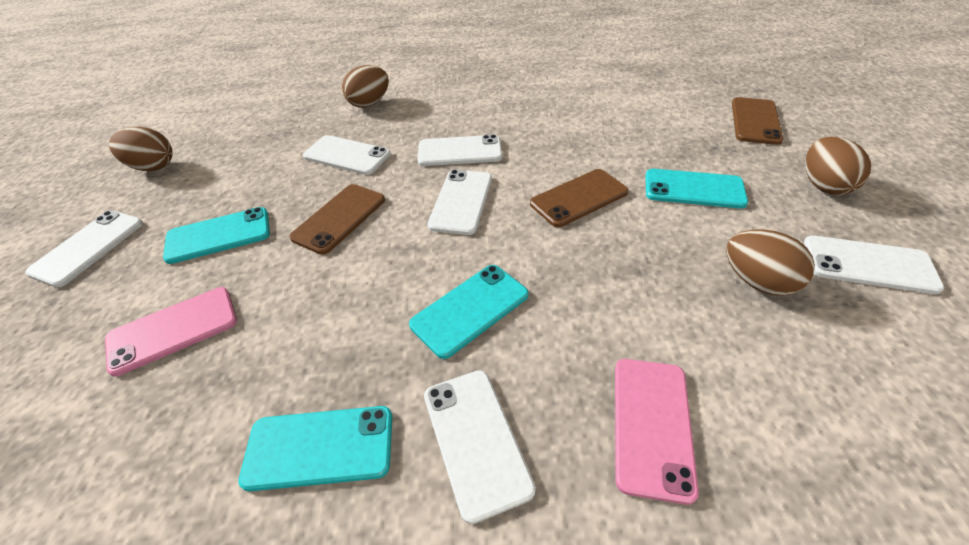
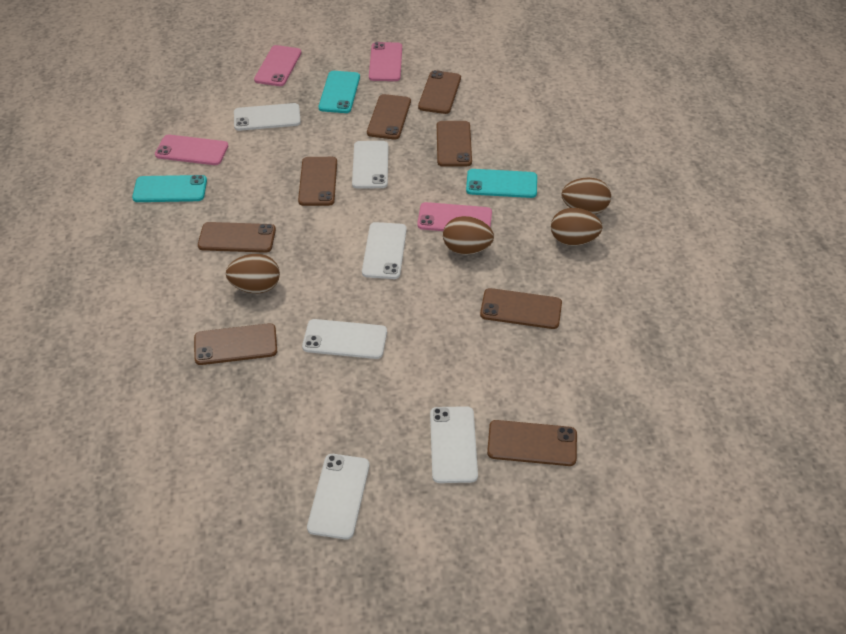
brown phone: 3 -> 8
pink phone: 2 -> 4
turquoise phone: 4 -> 3

